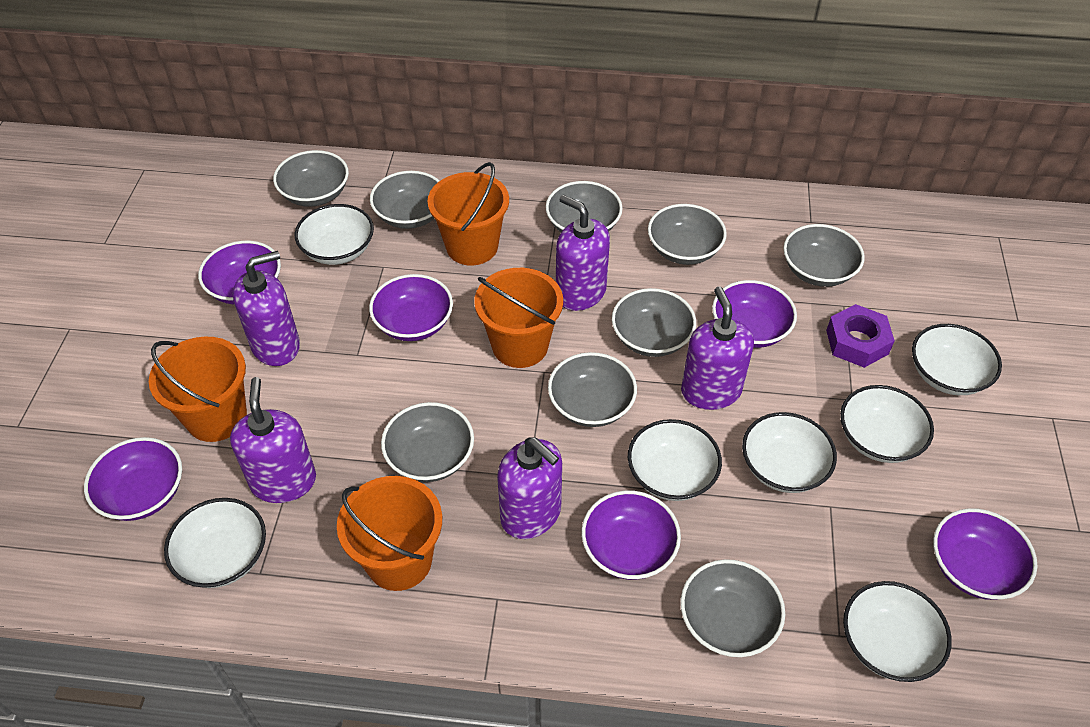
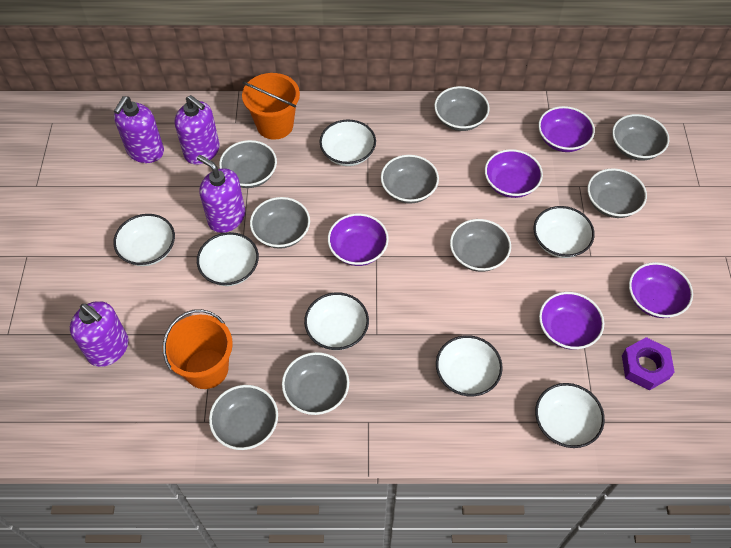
orange bucket: 4 -> 2
purple bowl: 6 -> 5
purple soap dispenser: 5 -> 4

